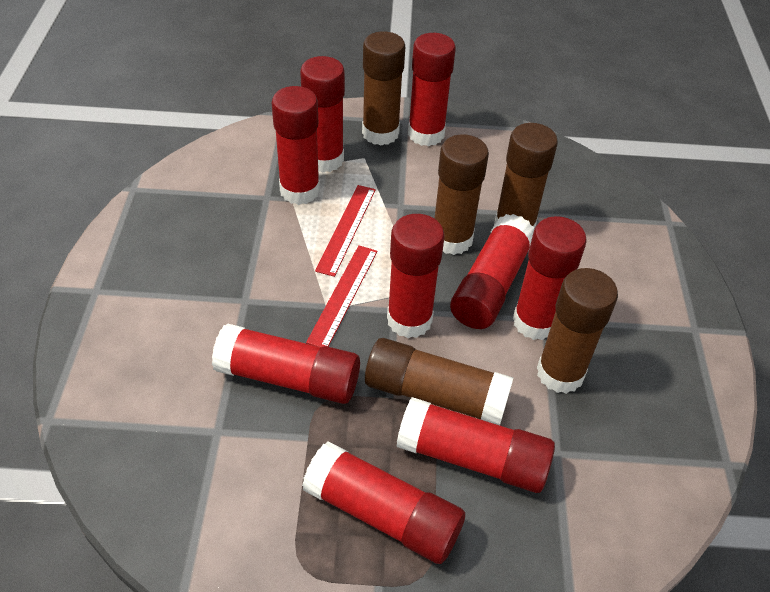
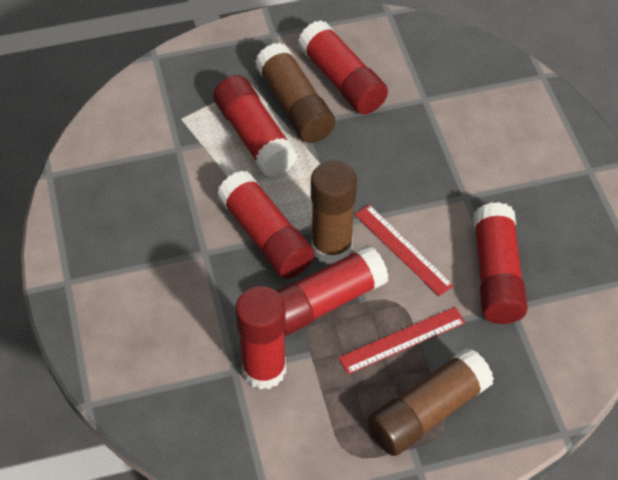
brown glue stick: 5 -> 3
red glue stick: 9 -> 6

